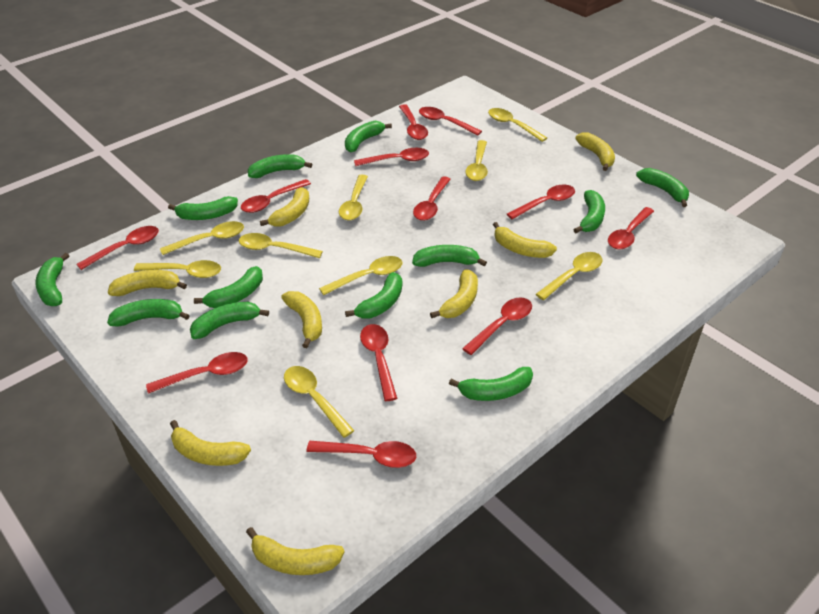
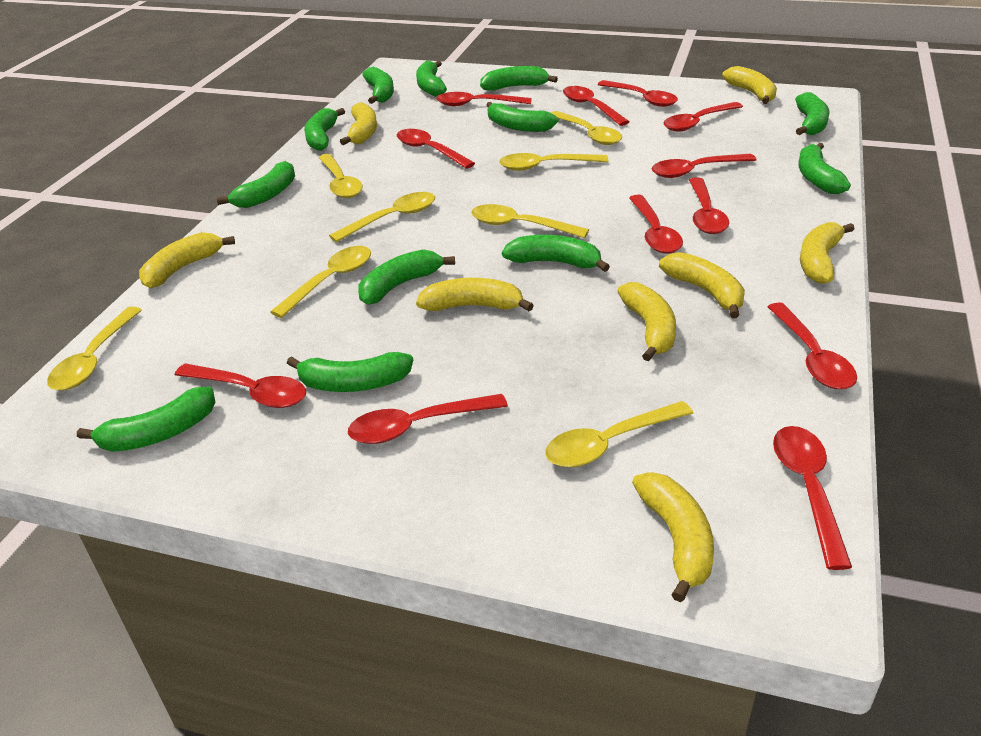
yellow spoon: 9 -> 8

